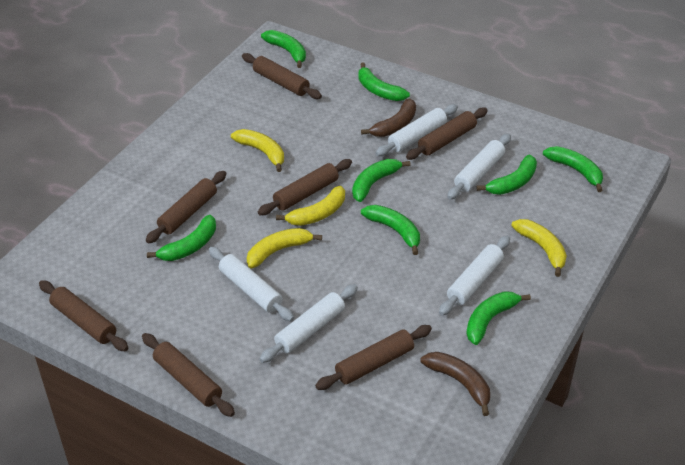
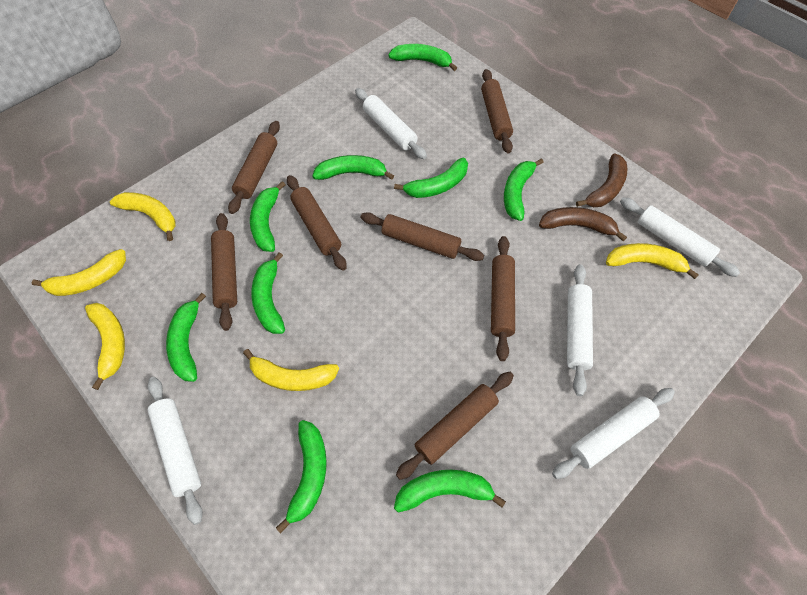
green banana: 8 -> 9
yellow banana: 4 -> 5

